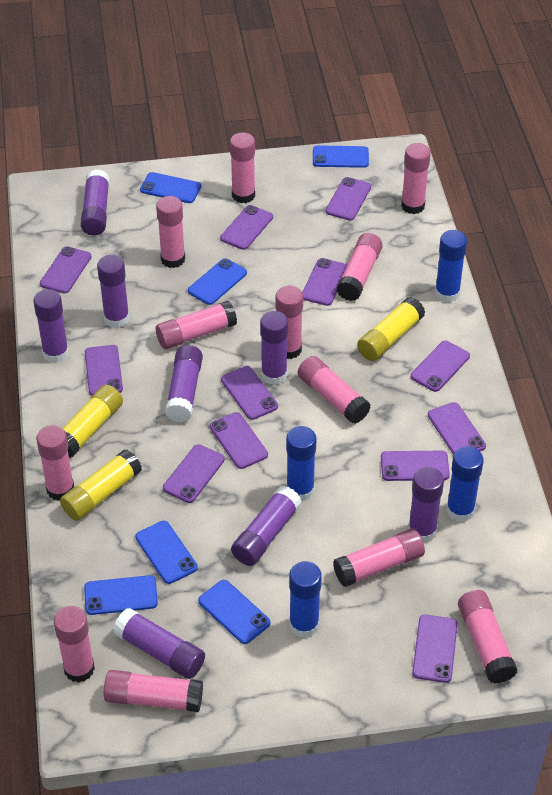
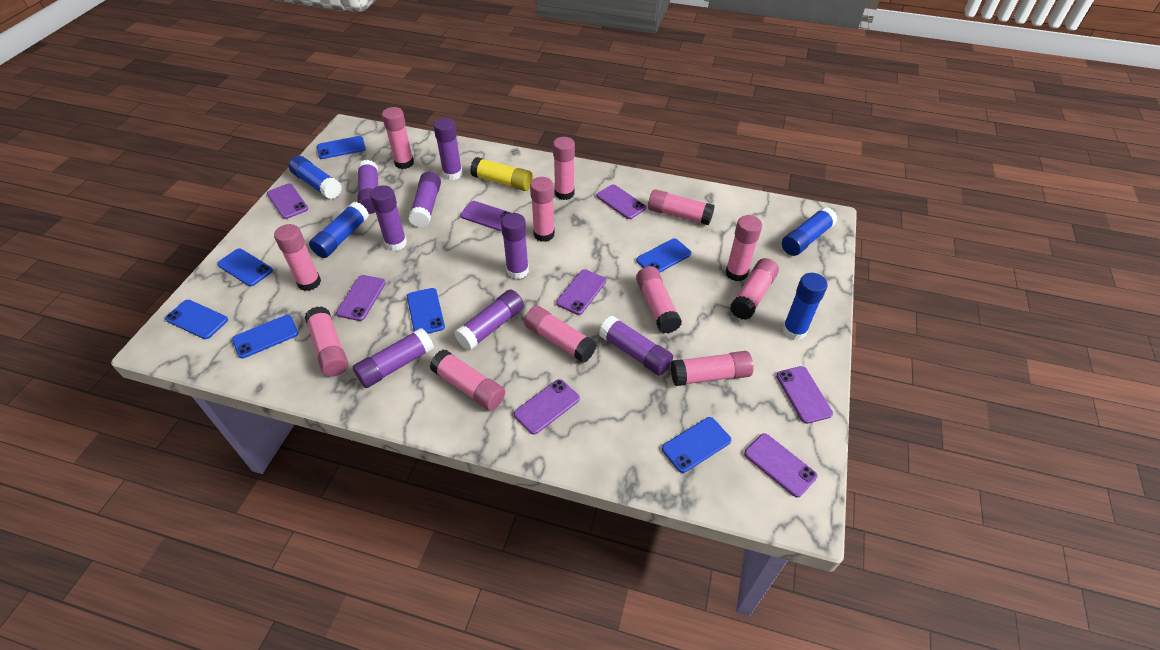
blue phone: 6 -> 7
purple phone: 12 -> 8
yellow glue stick: 3 -> 1

